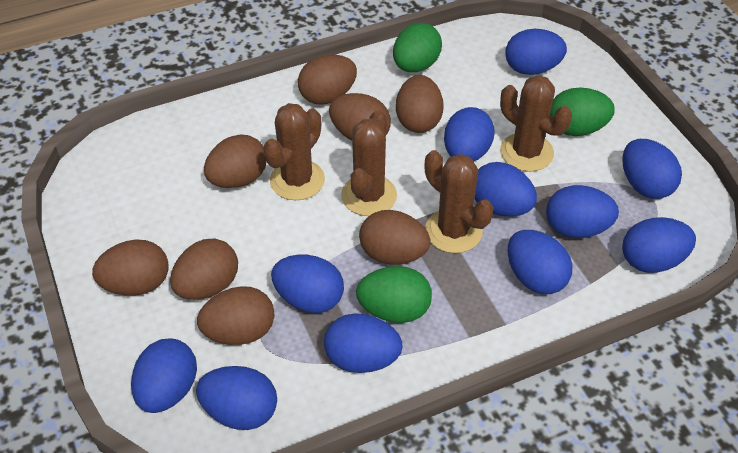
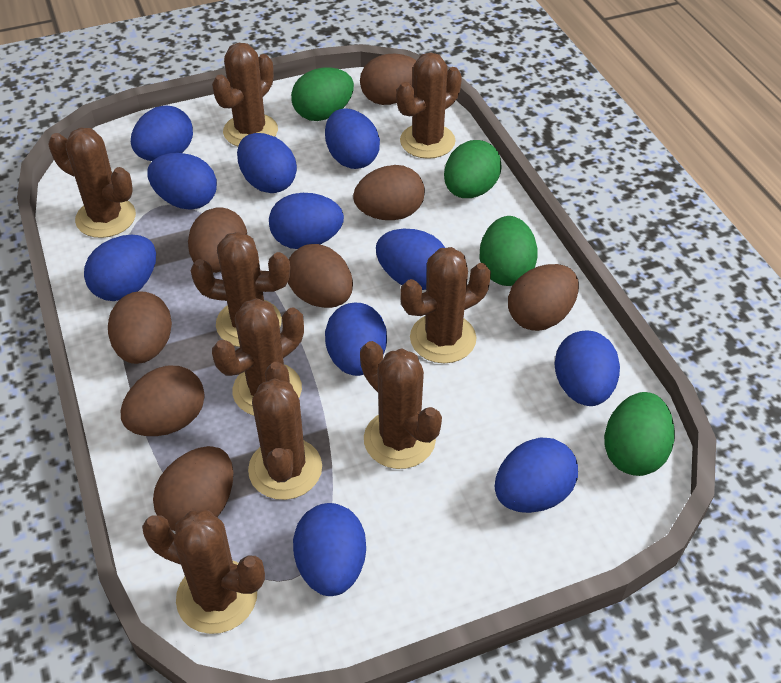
brown cactus: 4 -> 9
green egg: 3 -> 4

